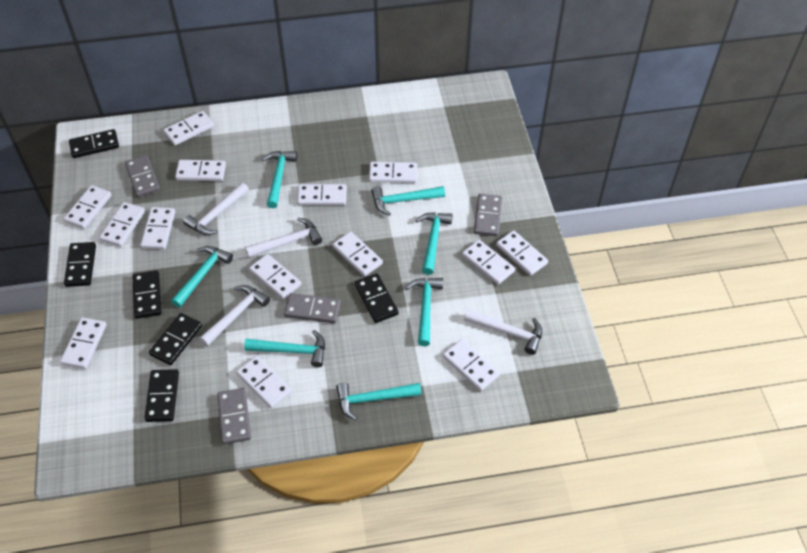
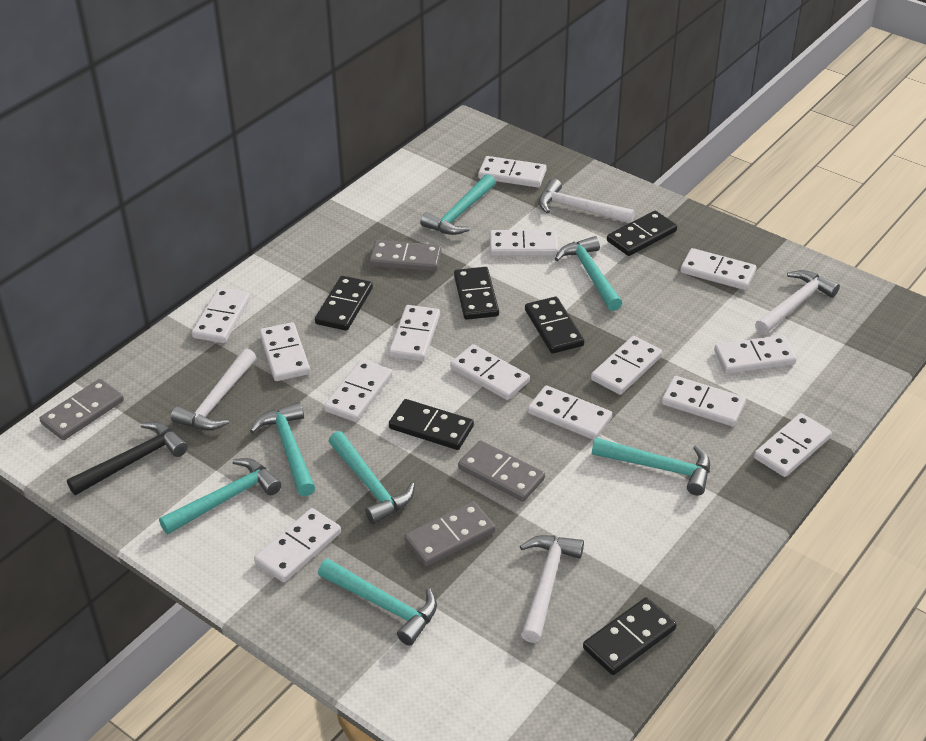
black hammer: 0 -> 1

